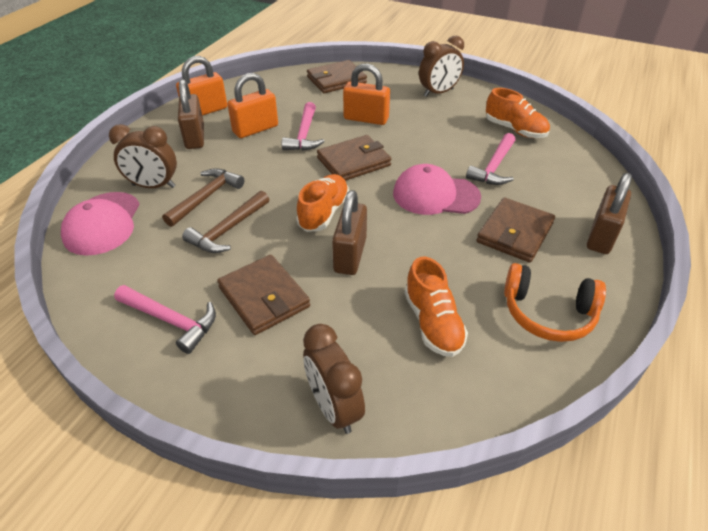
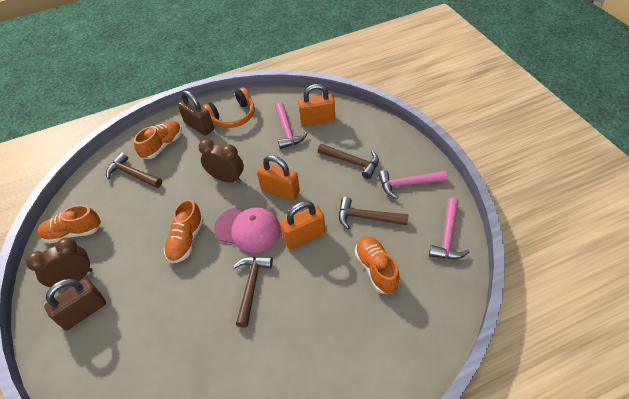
brown clock: 3 -> 2
brown hammer: 2 -> 4
brown padlock: 3 -> 2
brown wallet: 4 -> 0
orange shoe: 3 -> 4
pink cap: 2 -> 1

